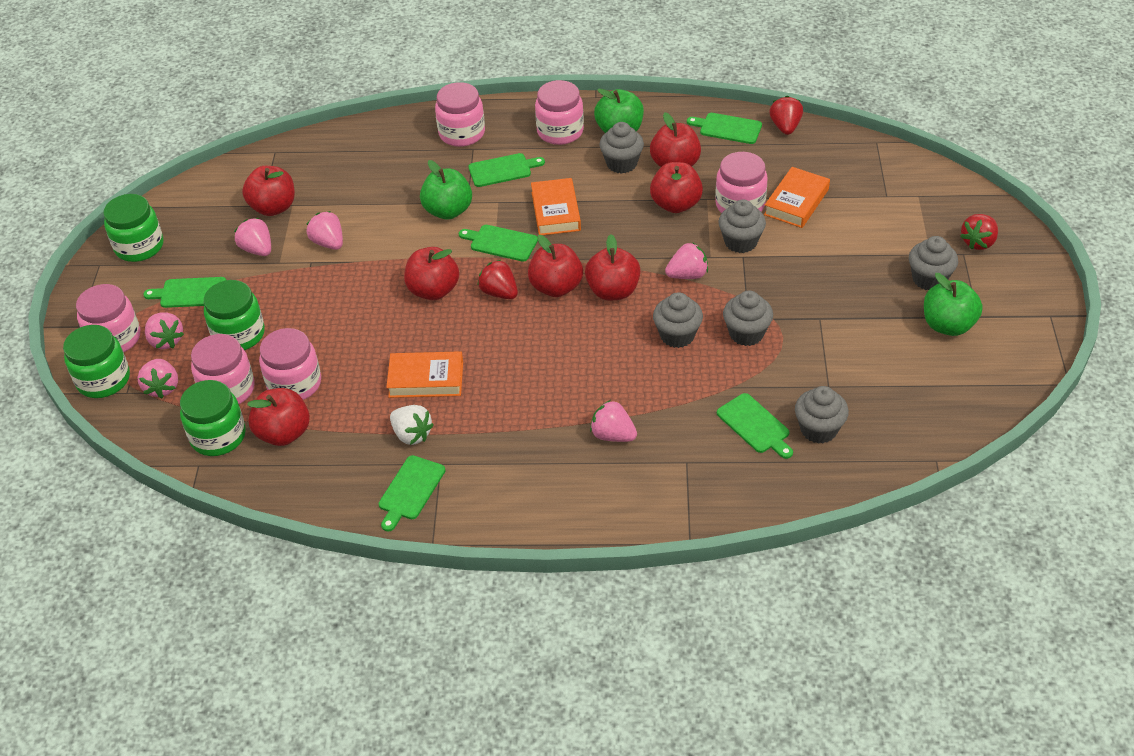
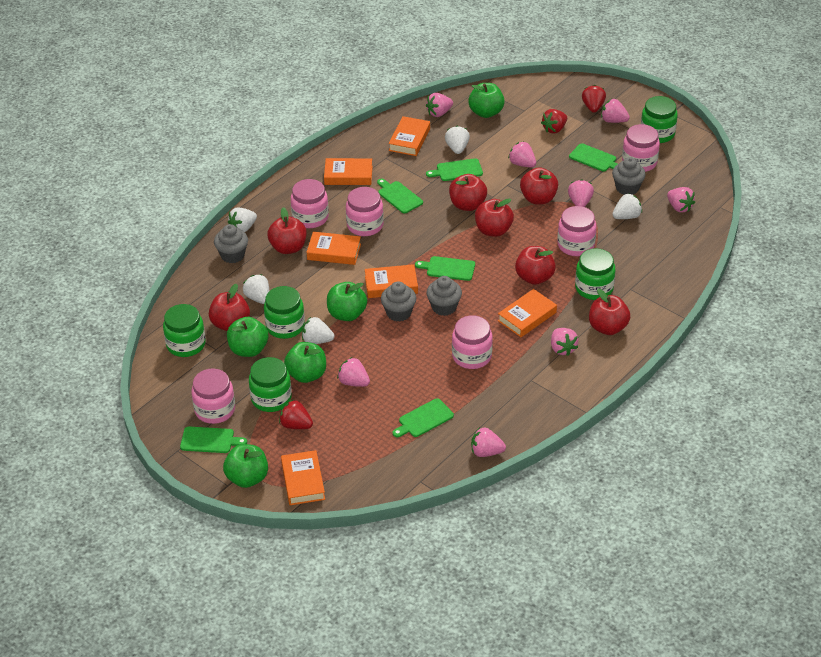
green apple: 3 -> 5
green jar: 4 -> 5
grey cupcake: 6 -> 4
orange book: 3 -> 6
pink strawberry: 6 -> 8
white strawberry: 1 -> 5

